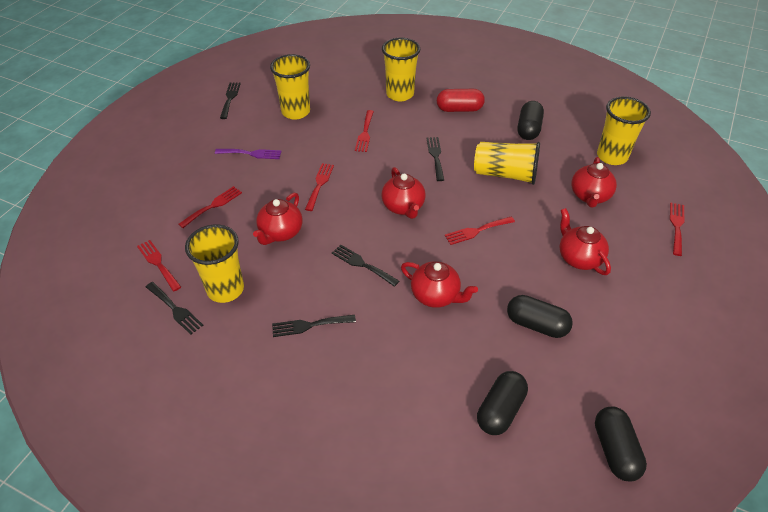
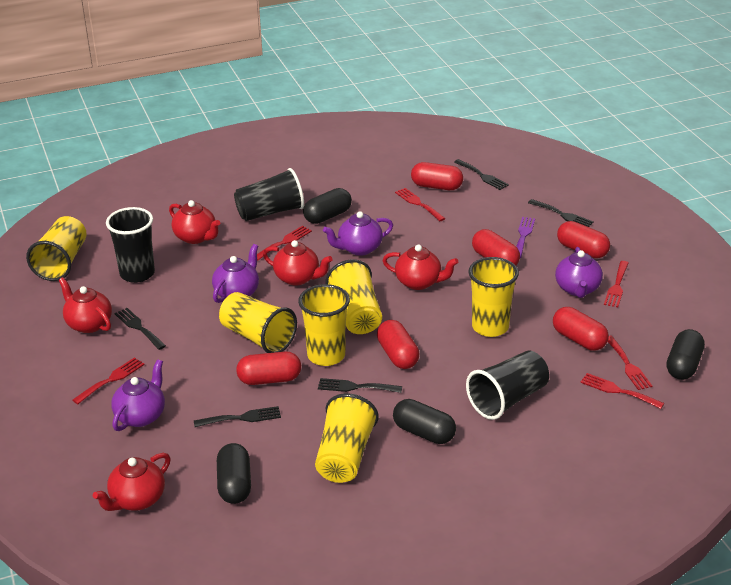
black cup: 0 -> 3
purple teapot: 0 -> 4
red capsule: 1 -> 6
yellow cup: 5 -> 6

